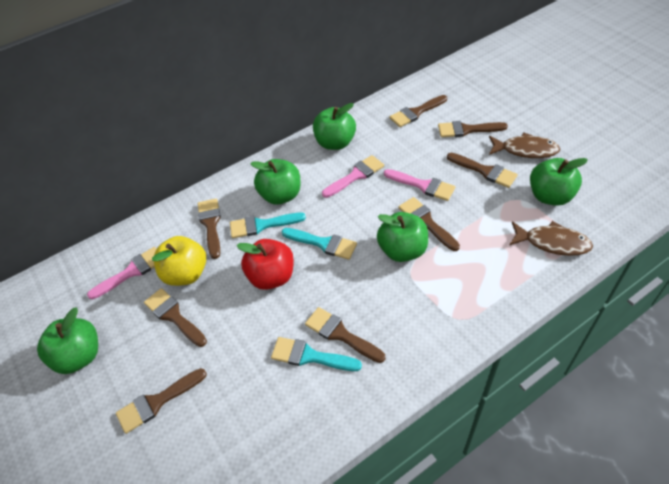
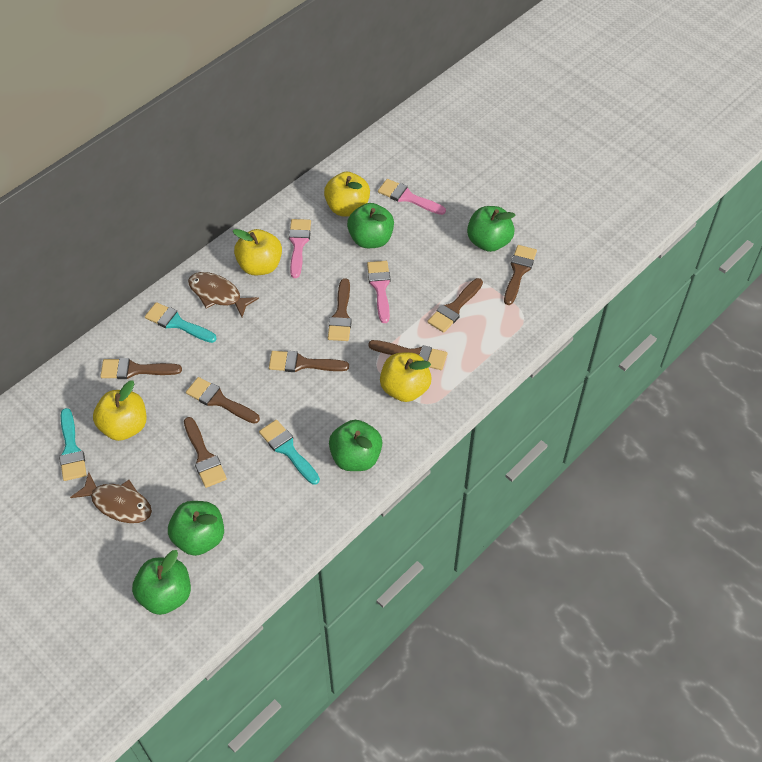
red apple: 1 -> 0
yellow apple: 1 -> 4

